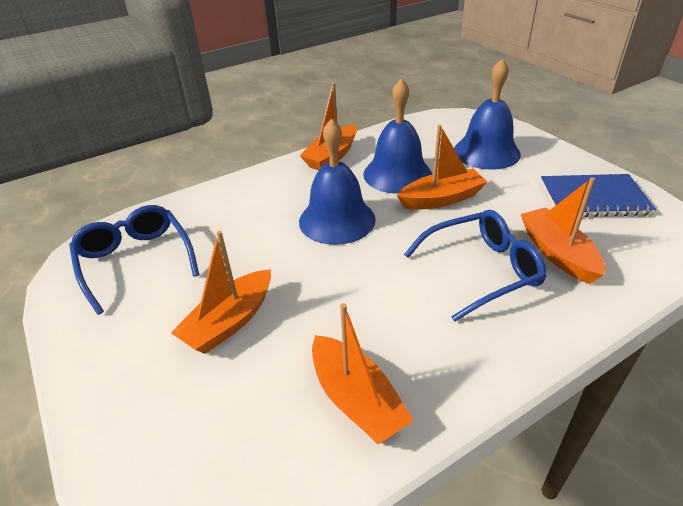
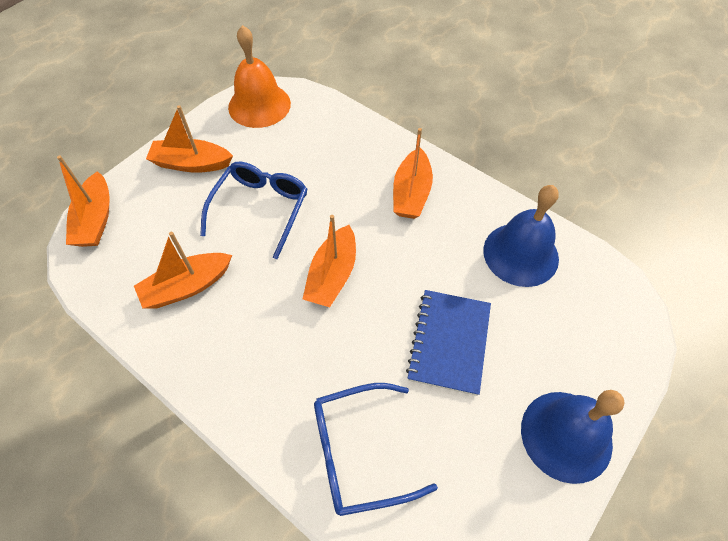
blue bell: 3 -> 2
orange bell: 0 -> 1

